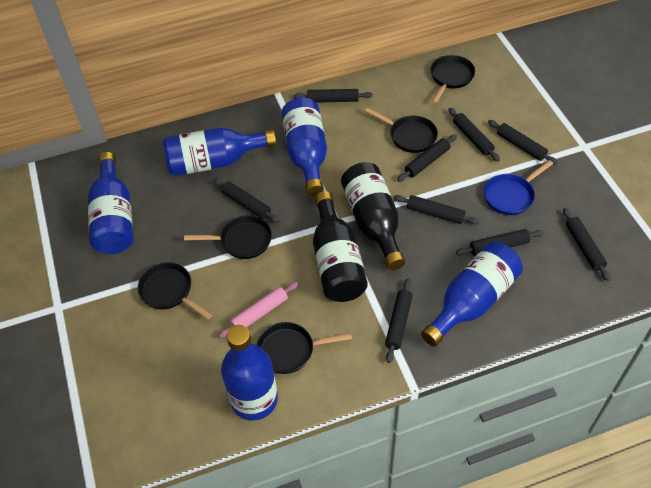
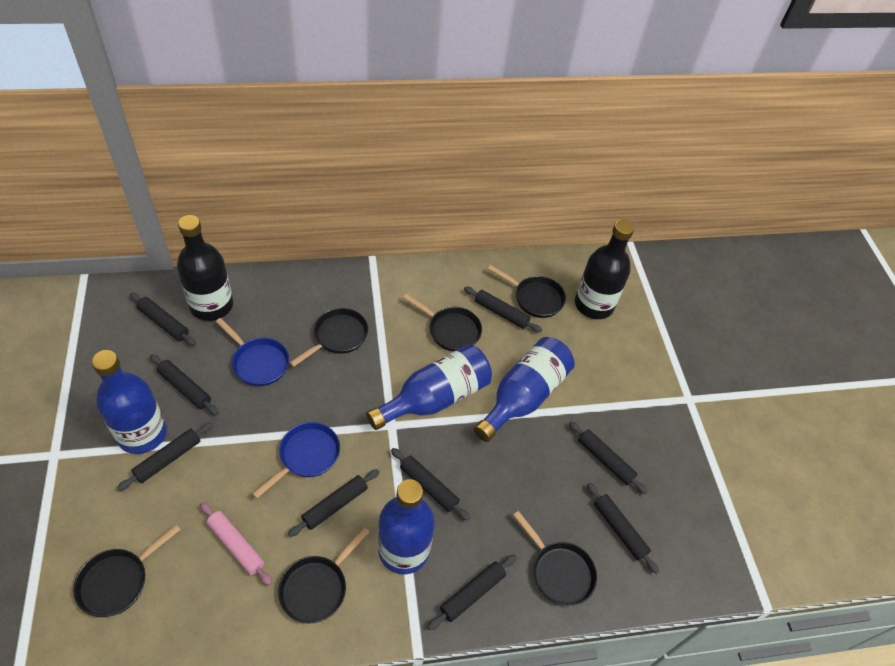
black pan: 5 -> 6
blue bottle: 5 -> 4
blue pan: 1 -> 2

